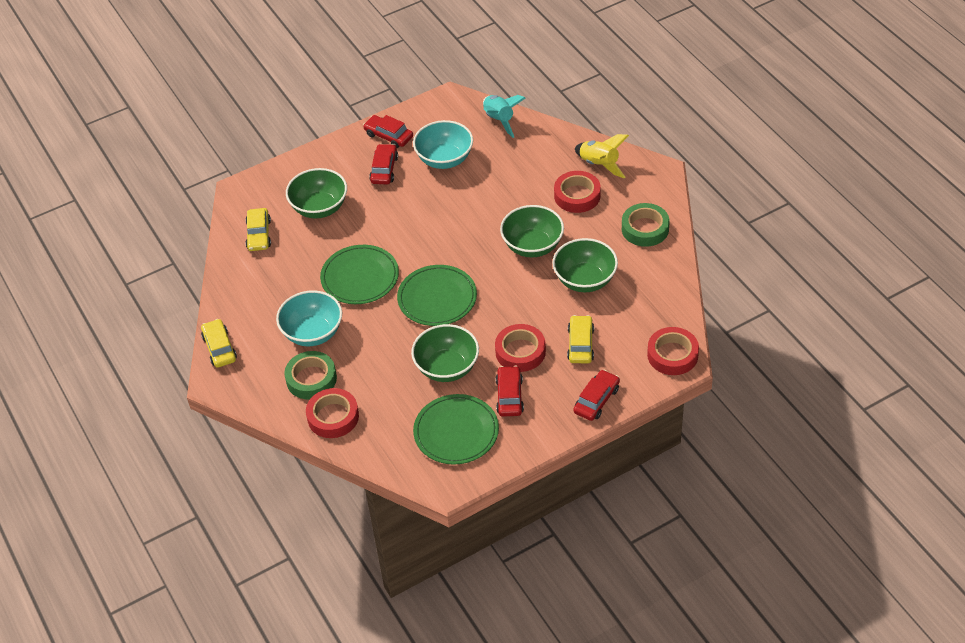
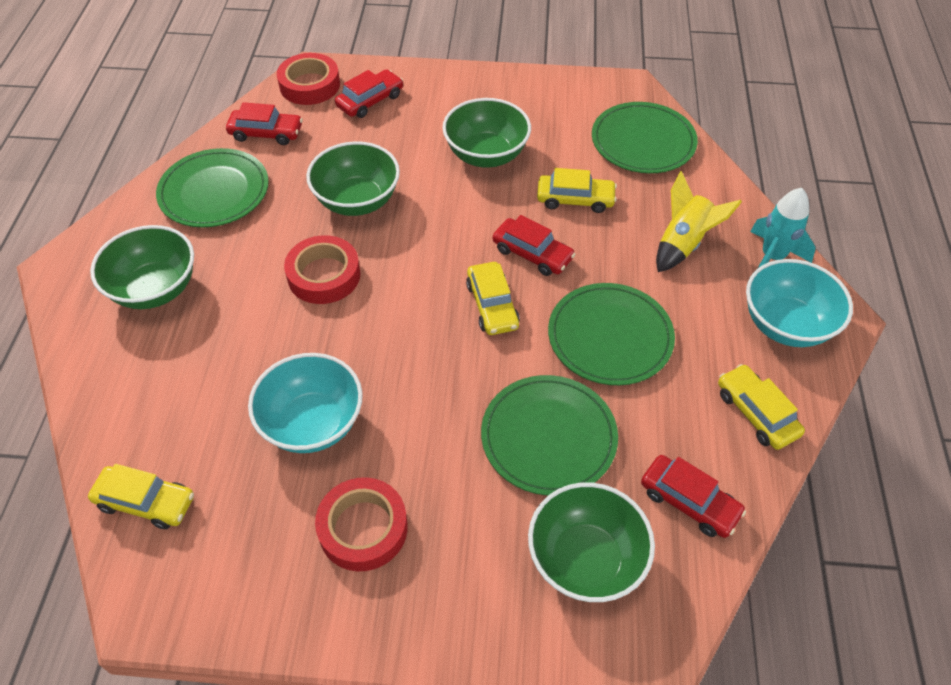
green plate: 3 -> 4
green tape: 2 -> 0
red tape: 4 -> 3
yellow car: 3 -> 4

